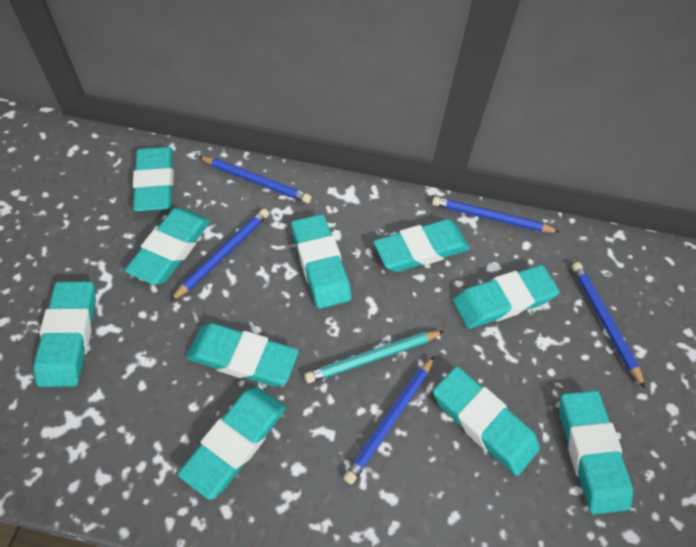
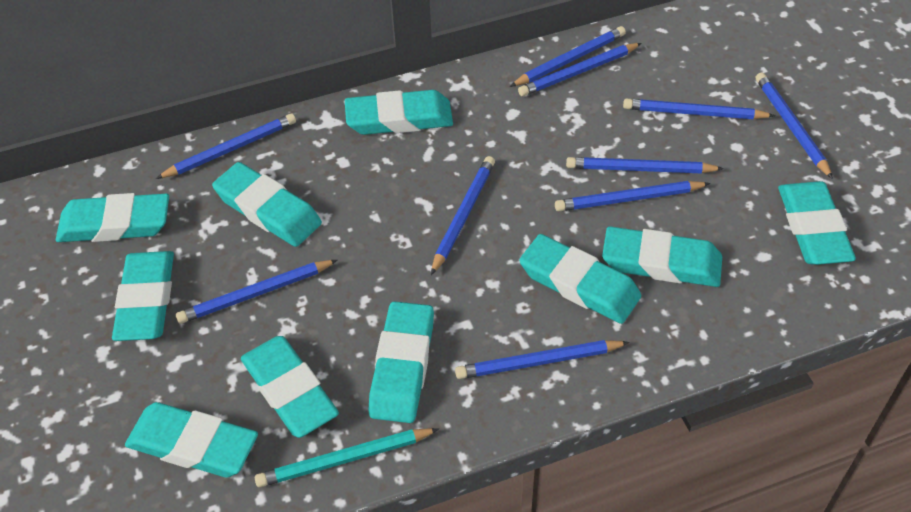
blue pencil: 5 -> 10

